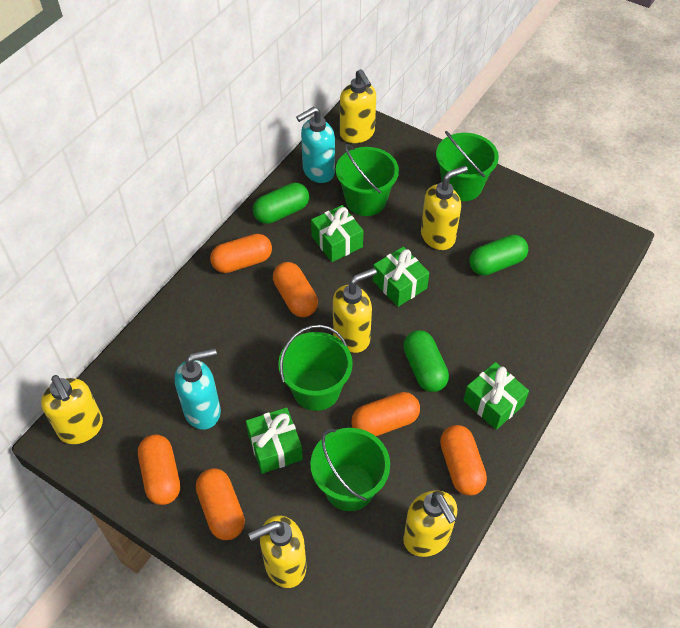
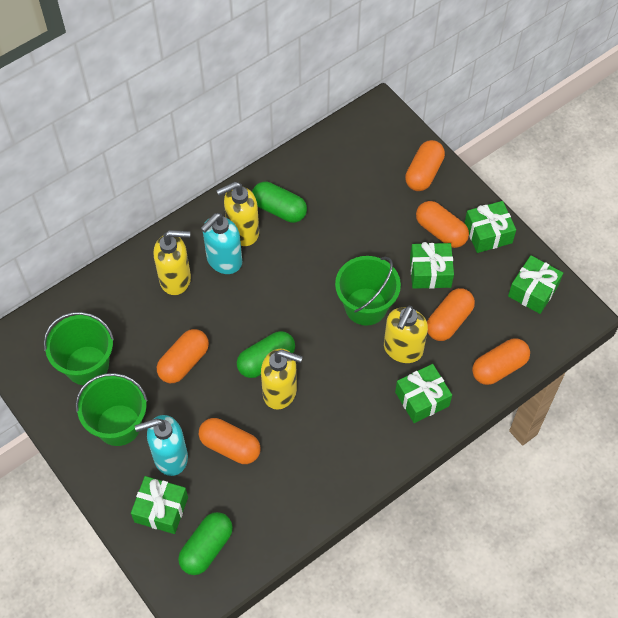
green bucket: 4 -> 3
green gift: 4 -> 5
yellow soap dispenser: 6 -> 4

